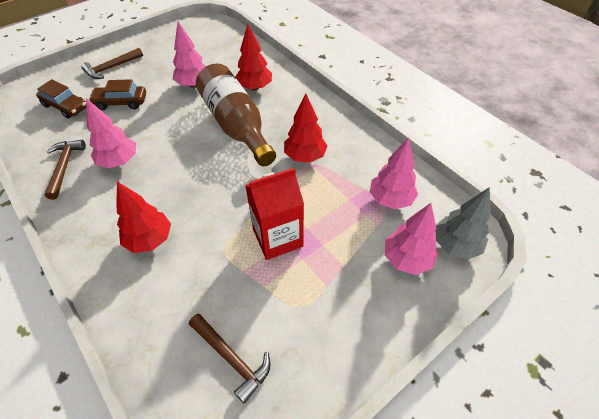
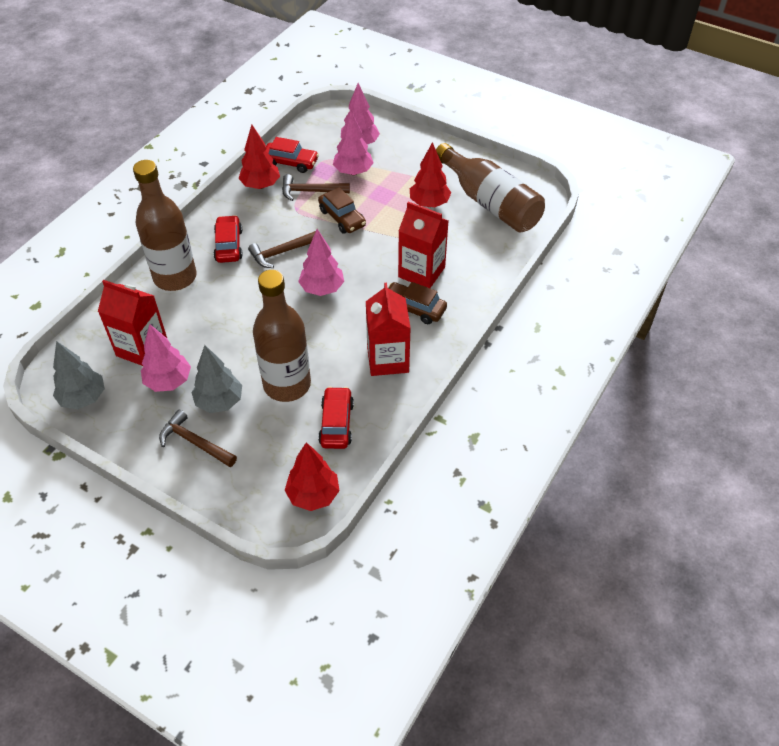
brown bottle: 1 -> 3
grey tree: 1 -> 2
red car: 0 -> 3
red carton: 1 -> 3

